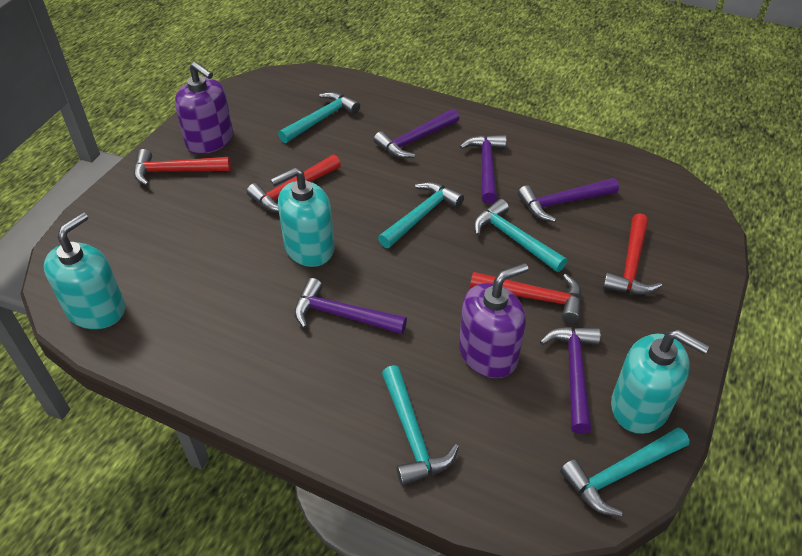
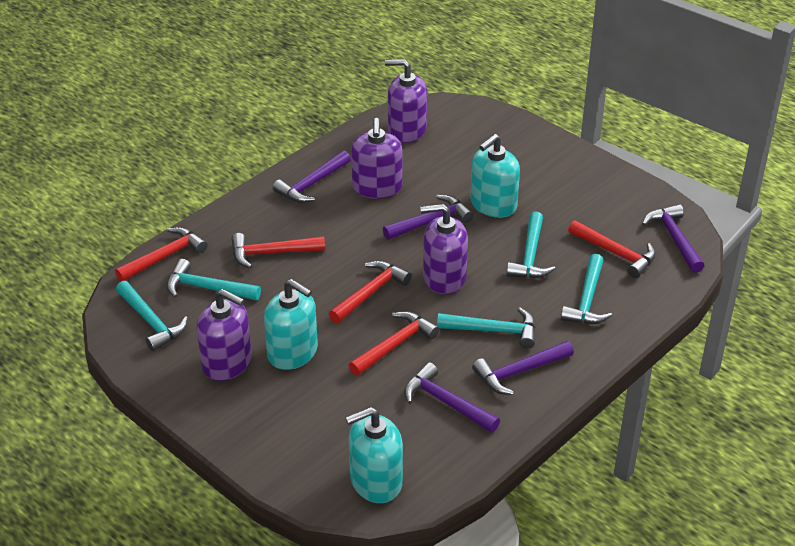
purple soap dispenser: 2 -> 4
red hammer: 4 -> 5

